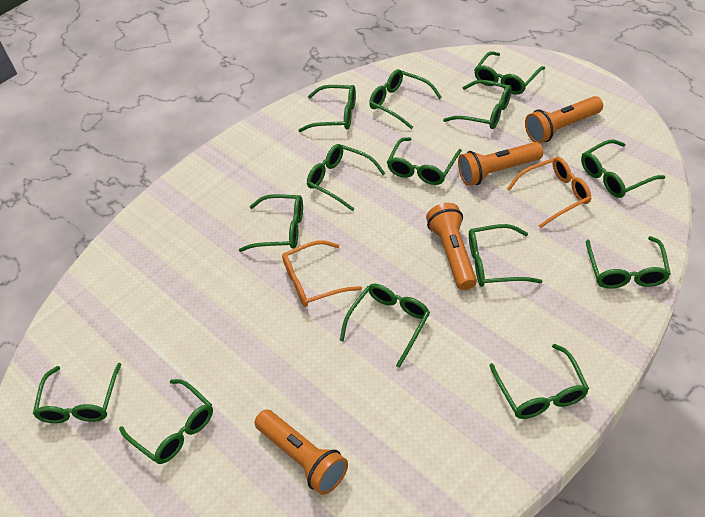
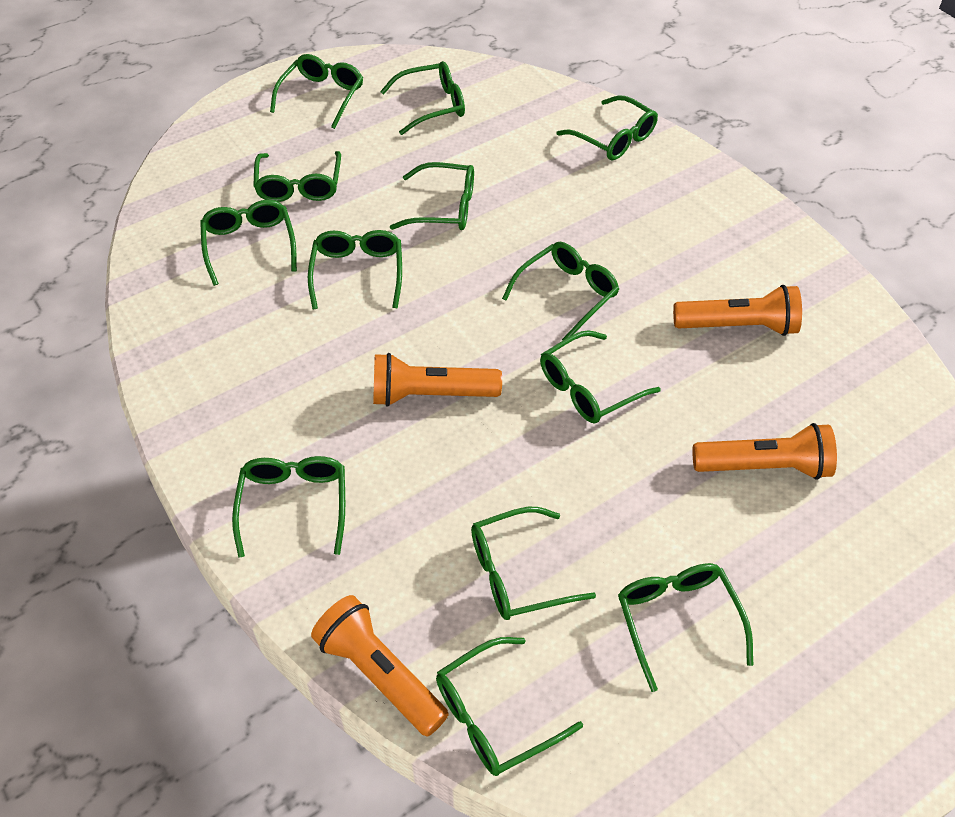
green glasses: 14 -> 13
orange glasses: 2 -> 0

